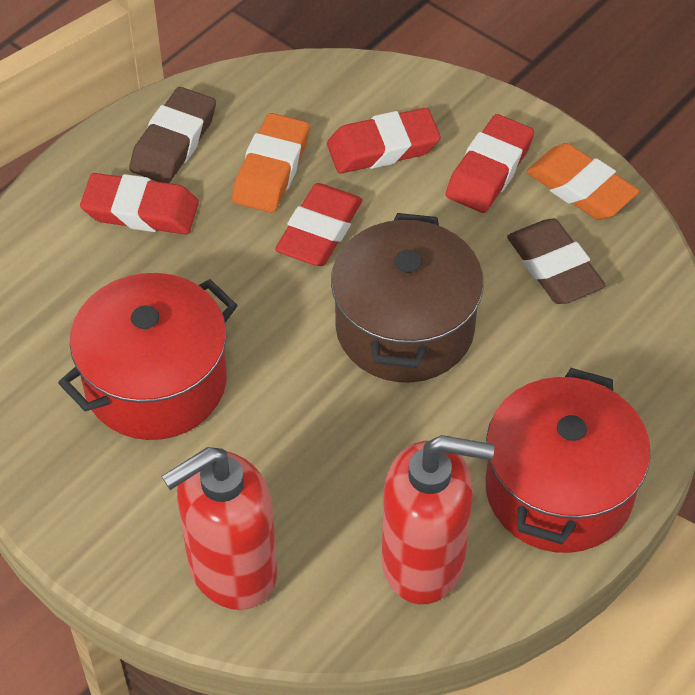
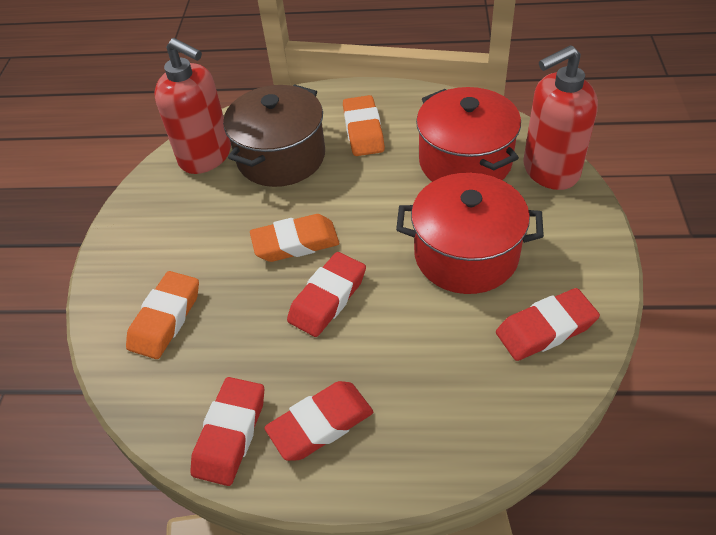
brown eraser: 2 -> 0
orange eraser: 2 -> 3

